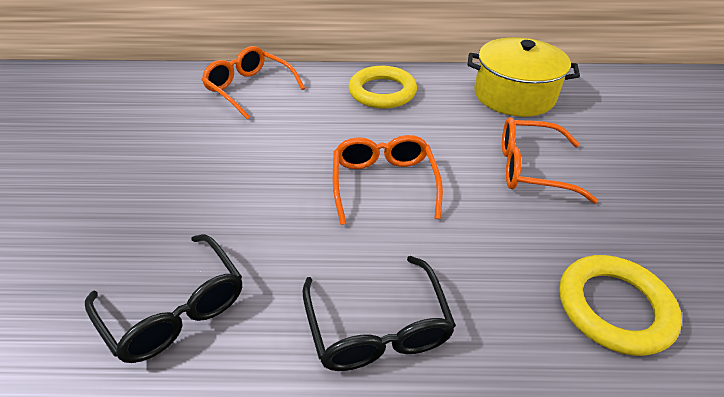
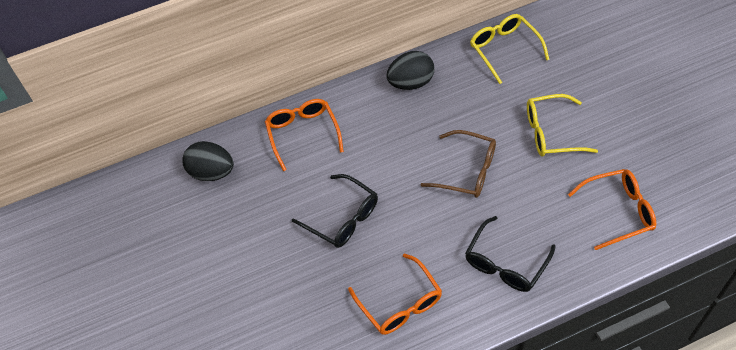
black egg: 0 -> 2
brown glasses: 0 -> 1
yellow glasses: 0 -> 2
yellow pot: 1 -> 0
yellow ring: 2 -> 0

